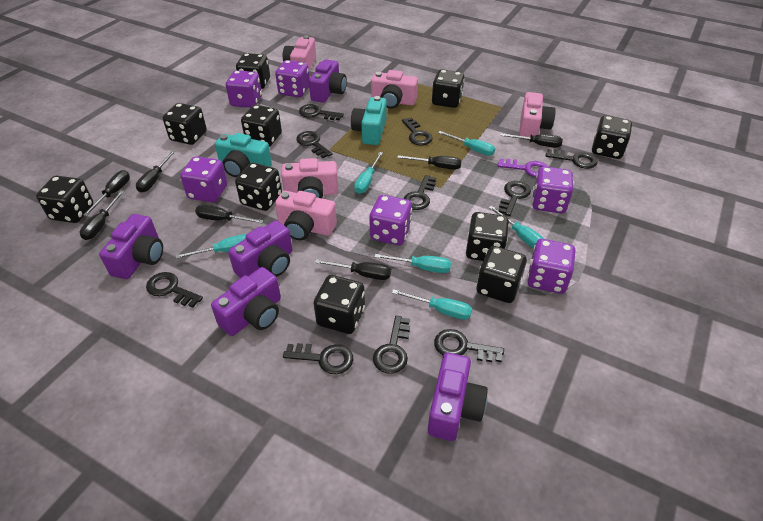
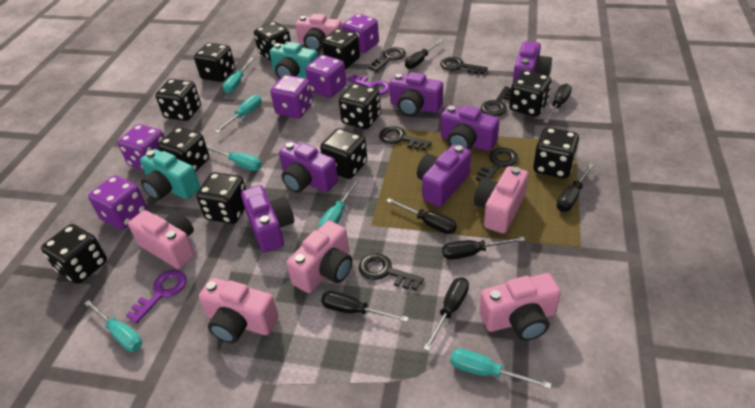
black dice: 10 -> 11
black key: 10 -> 6
pink camera: 5 -> 6
purple camera: 5 -> 6
purple dice: 6 -> 5
purple key: 1 -> 2

